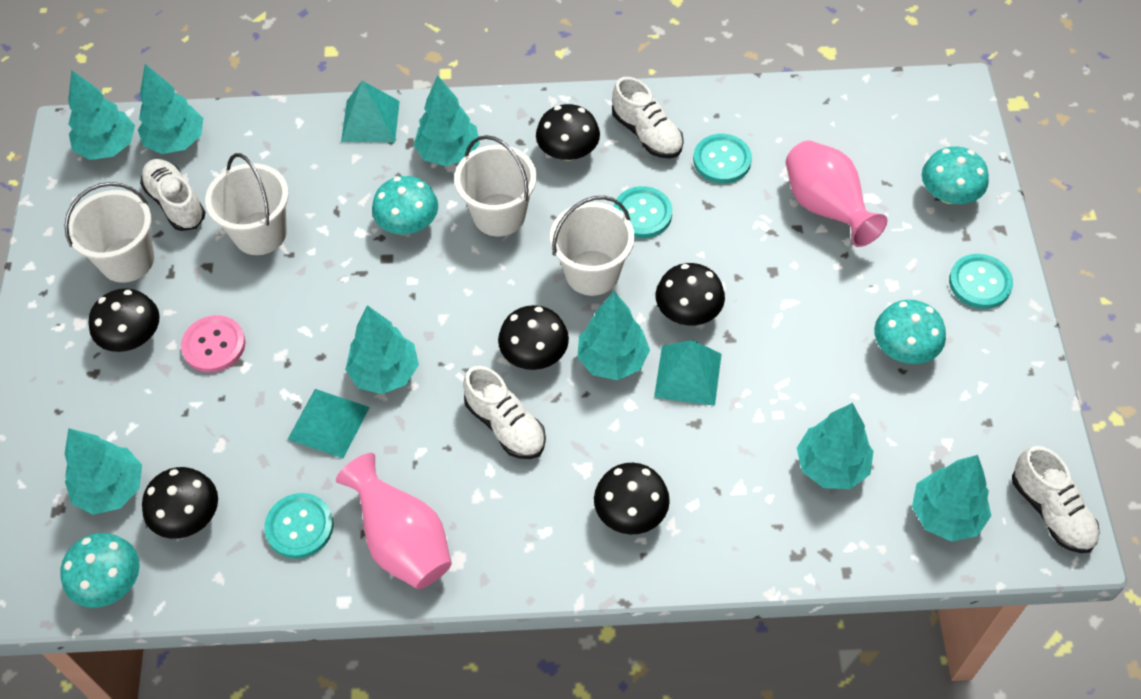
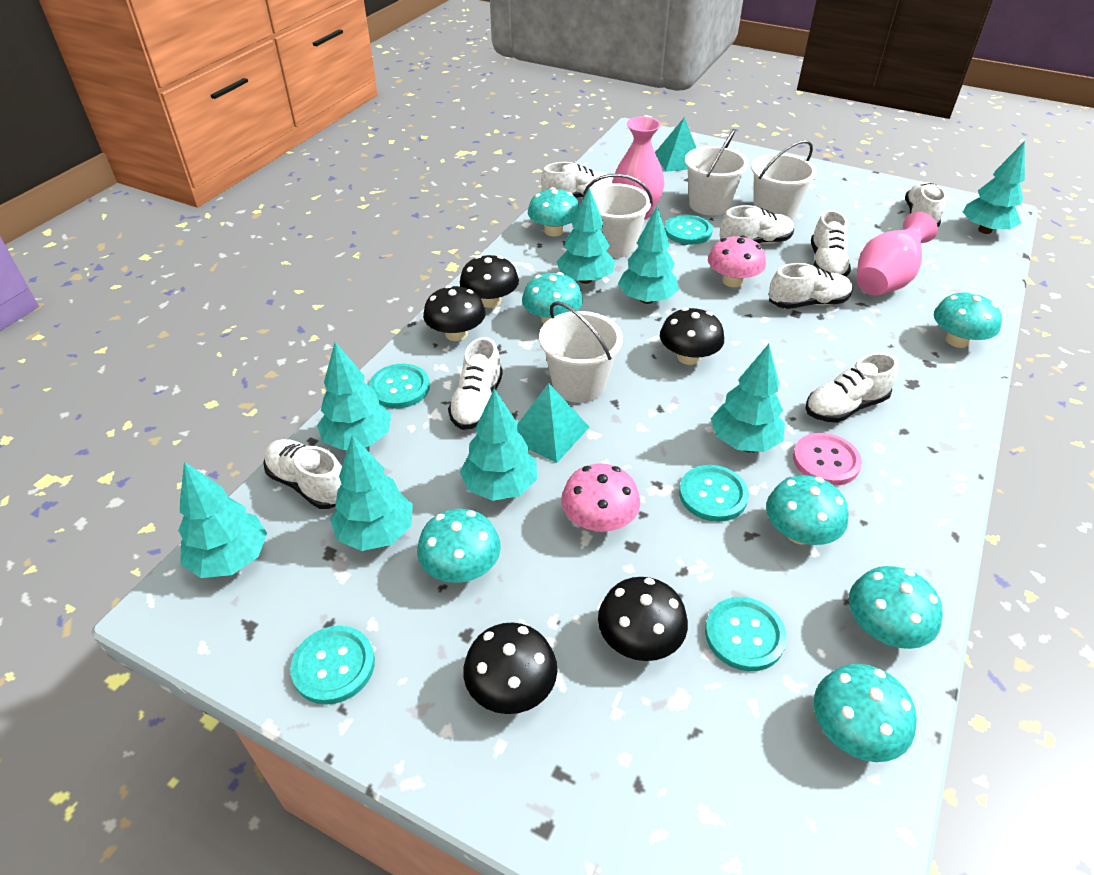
black mushroom: 6 -> 5
pink mushroom: 0 -> 2
turquoise button: 4 -> 5
turquoise mushroom: 4 -> 7
turquoise pyramid: 3 -> 2
white shoe: 4 -> 8

